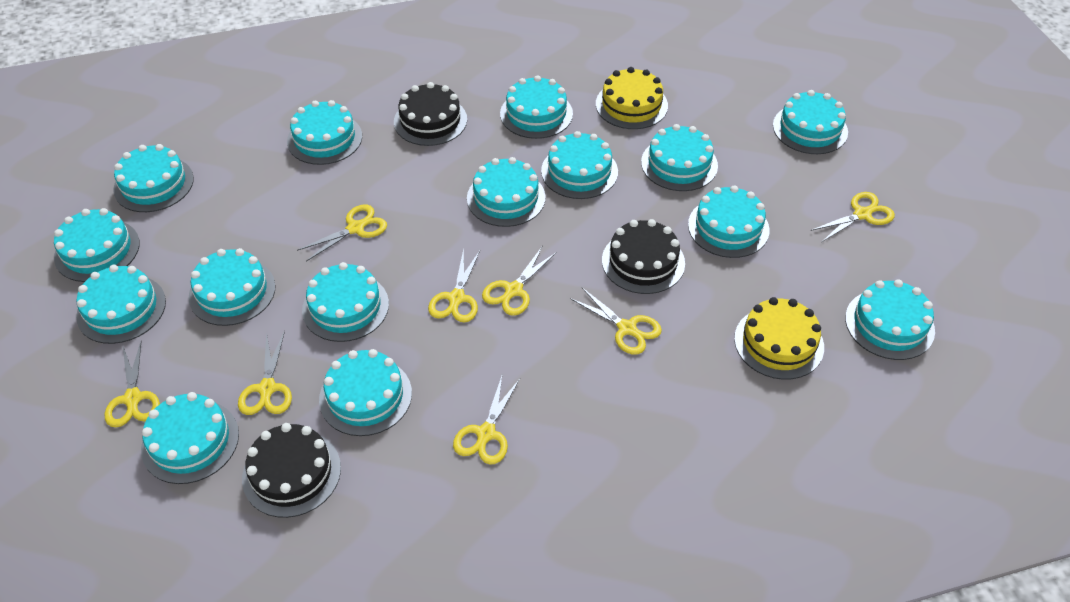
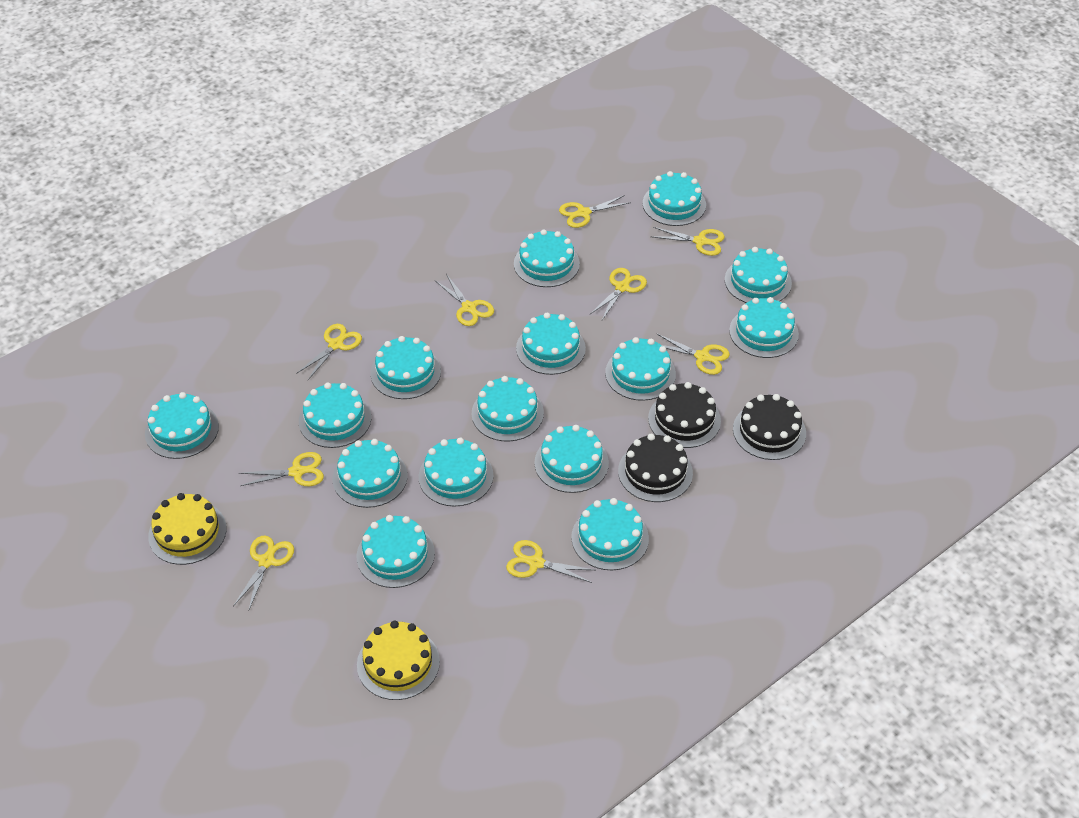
yellow scissors: 8 -> 9

